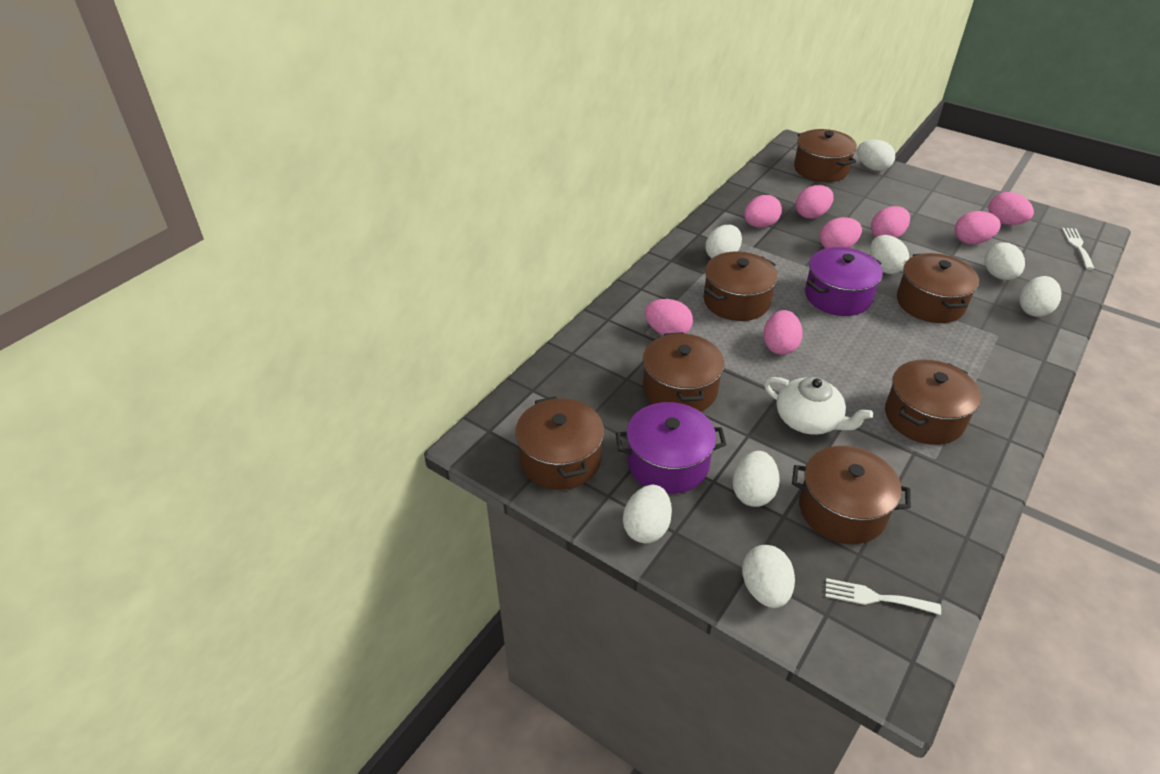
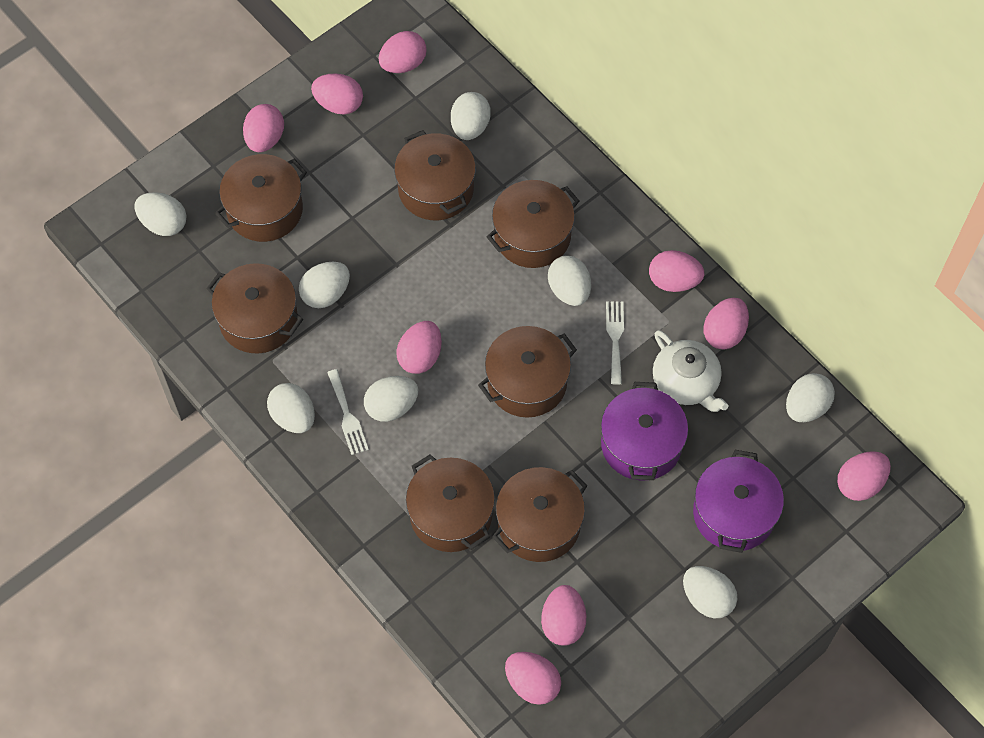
pink egg: 8 -> 9

